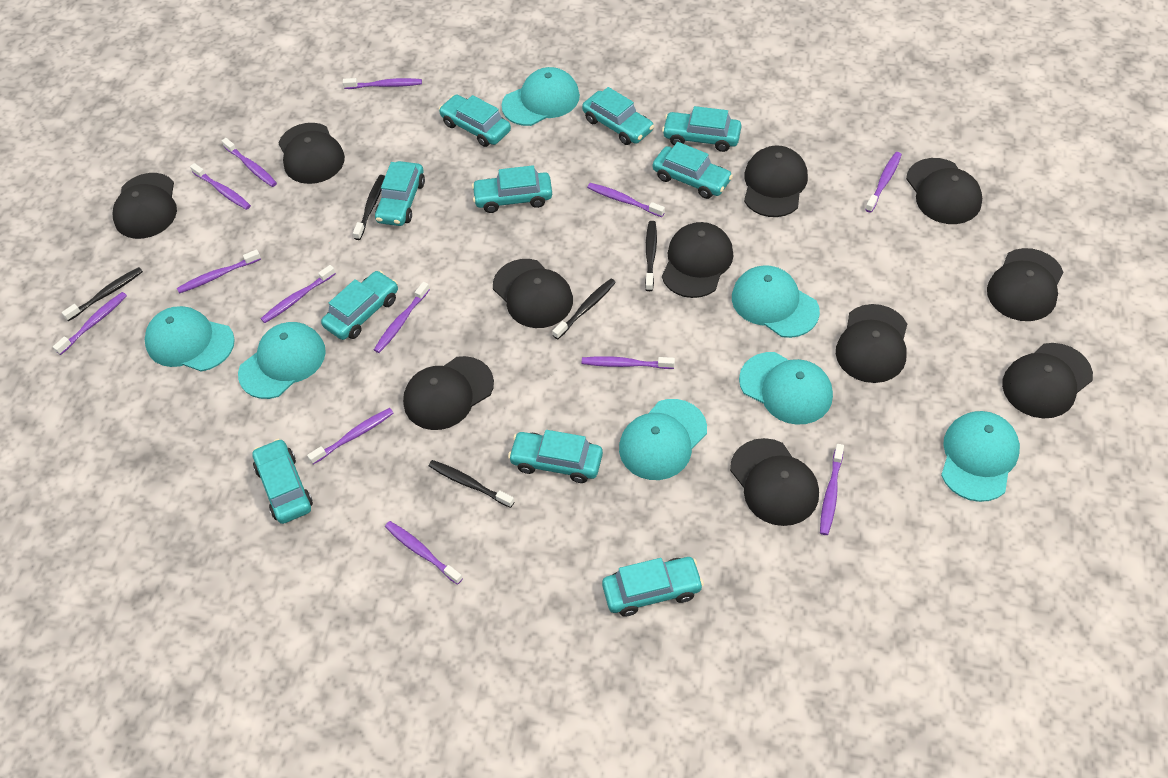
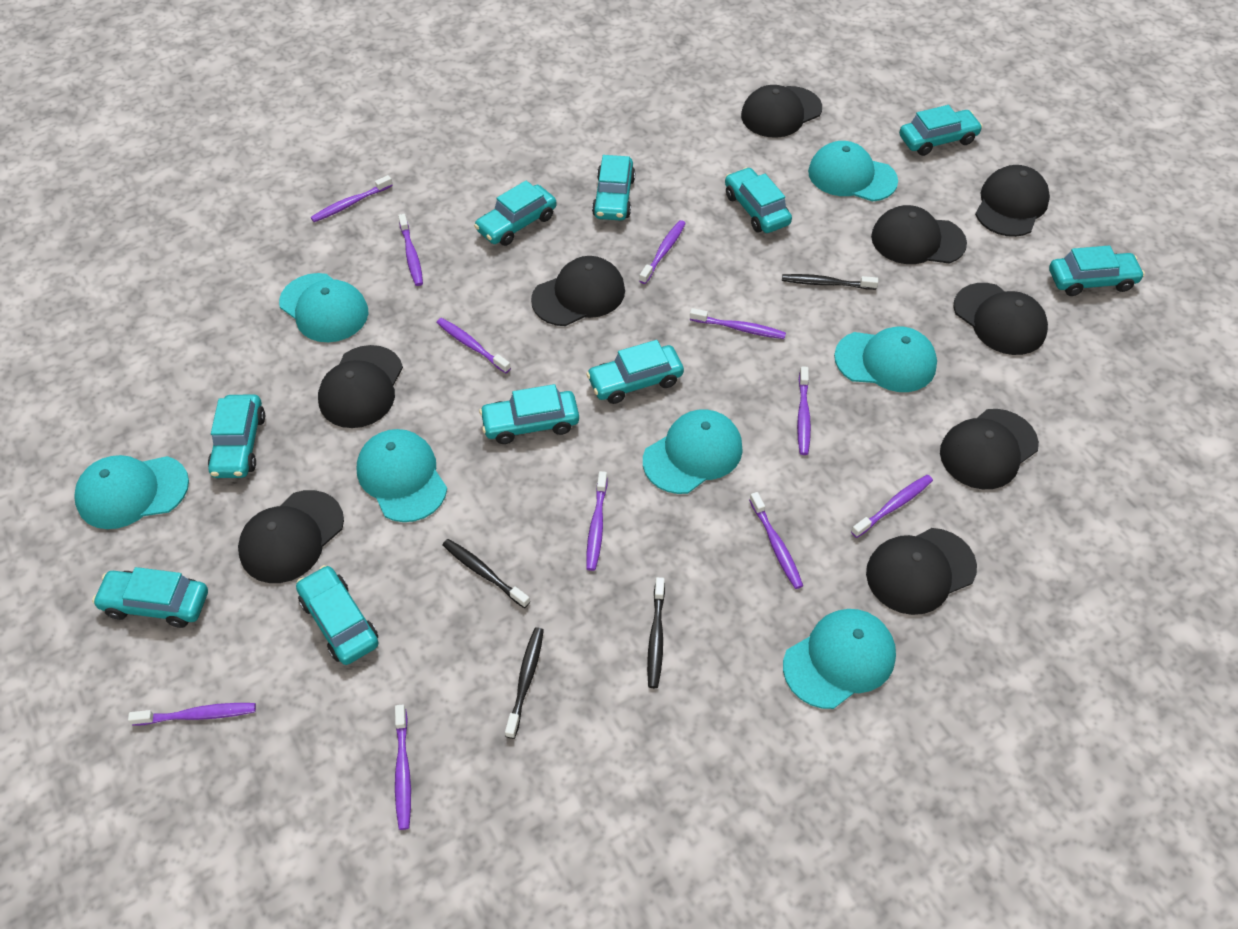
black cap: 11 -> 9
black toothbrush: 5 -> 4
purple toothbrush: 13 -> 11

